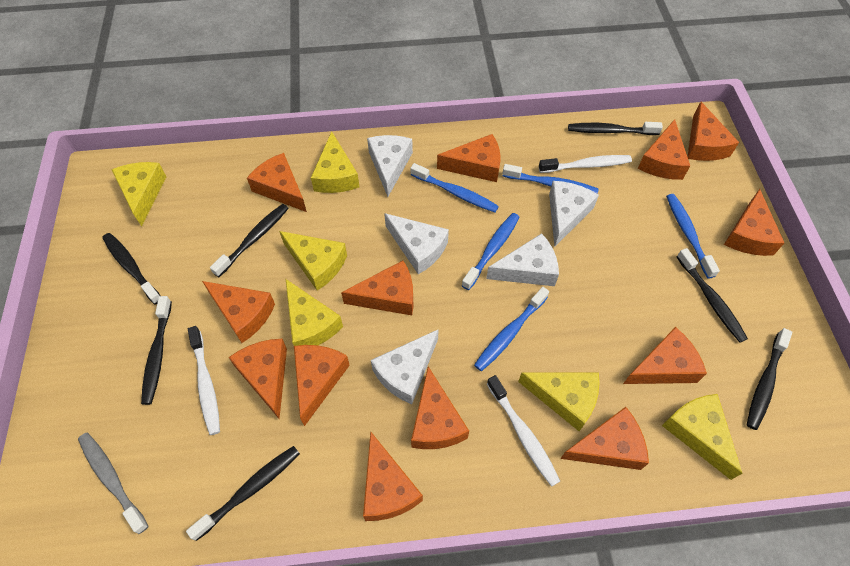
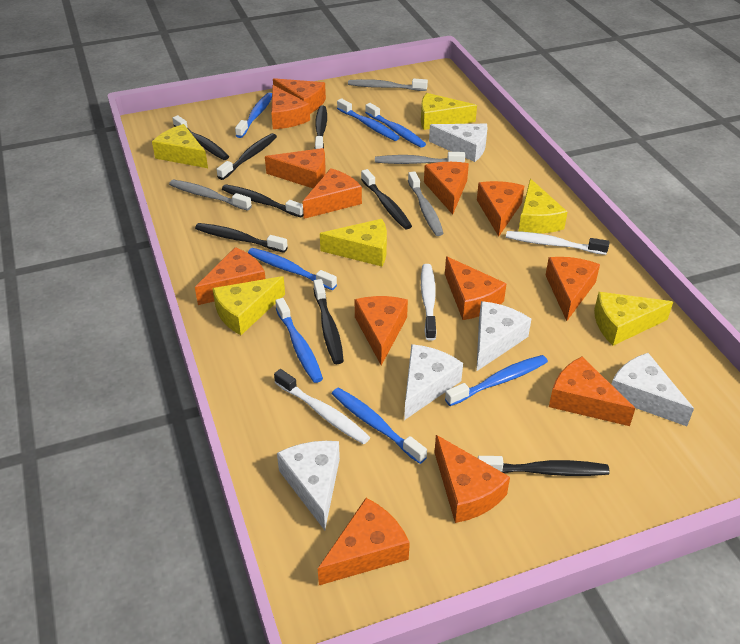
black toothbrush: 7 -> 8
blue toothbrush: 5 -> 7
grey toothbrush: 1 -> 4

